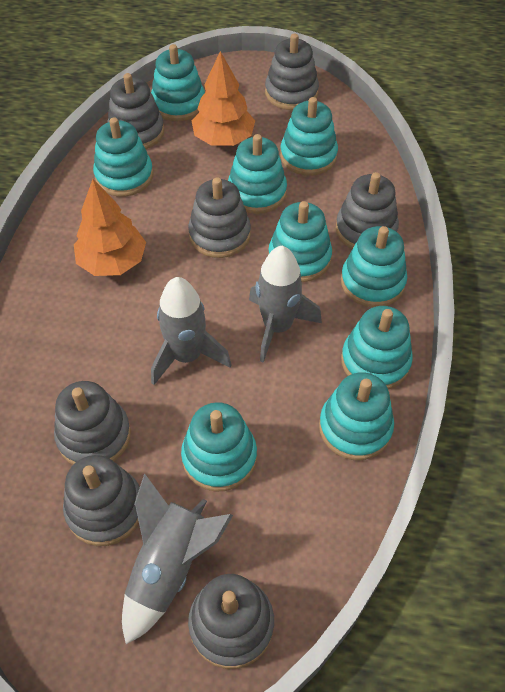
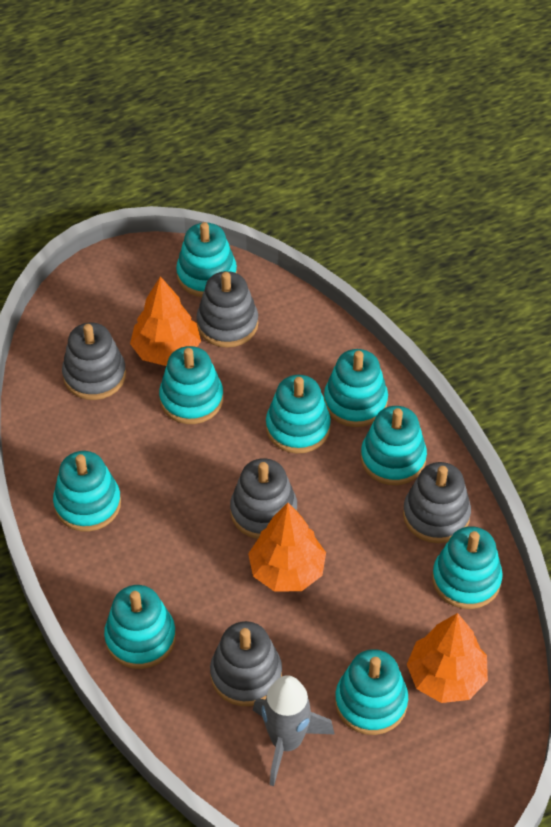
grey rocket: 3 -> 1
grey stacking toy: 7 -> 5
orange tree: 2 -> 3

